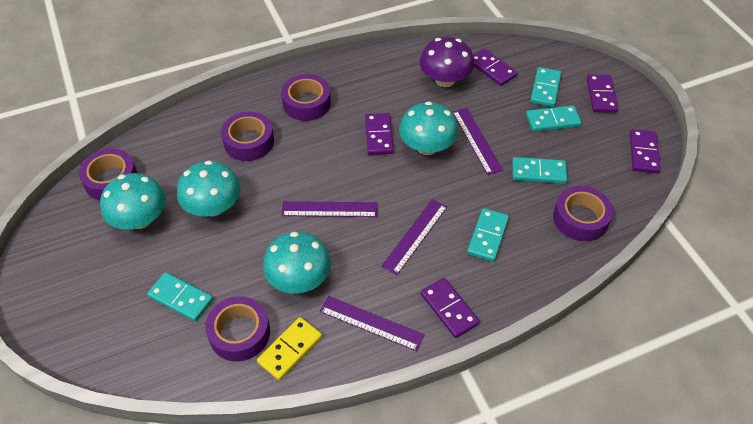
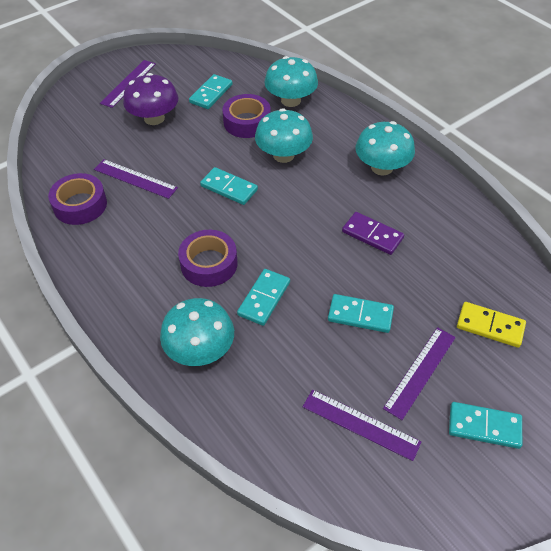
purple domino: 5 -> 1
purple tape: 5 -> 3

